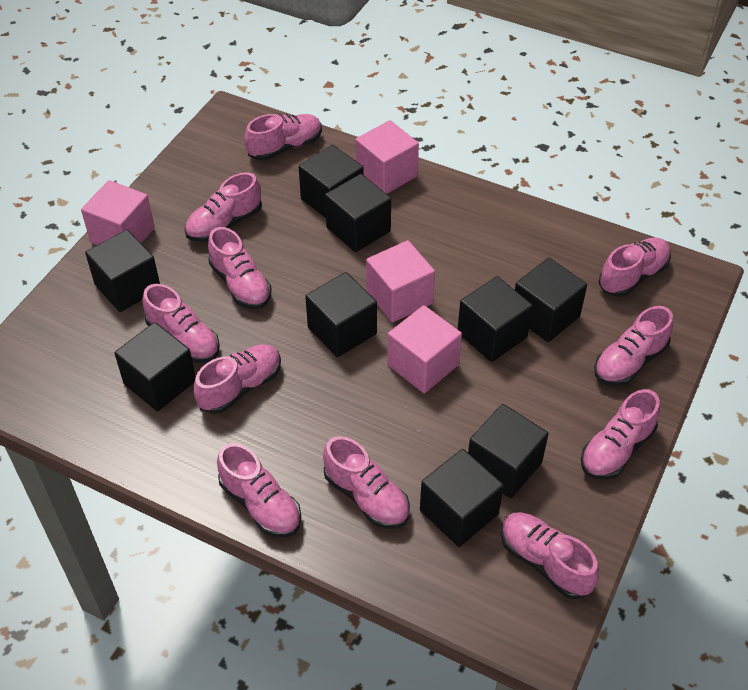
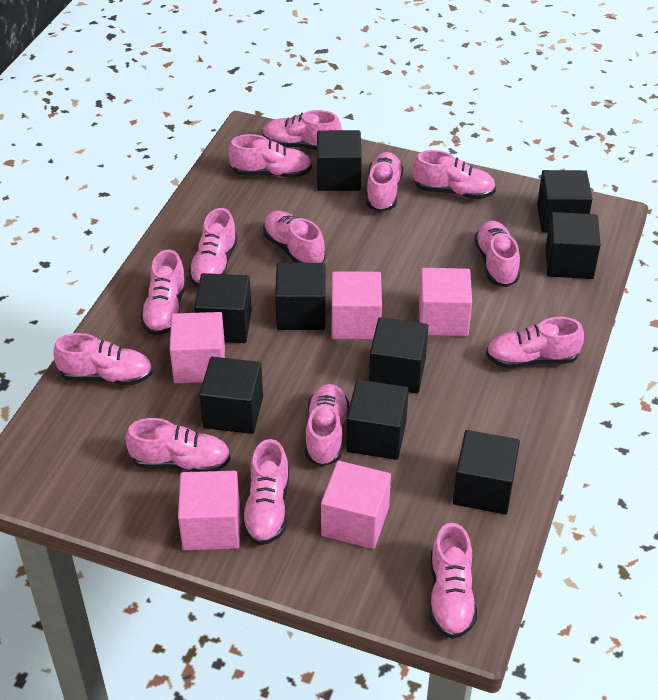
pink cube: 4 -> 5
pink shoe: 11 -> 14

